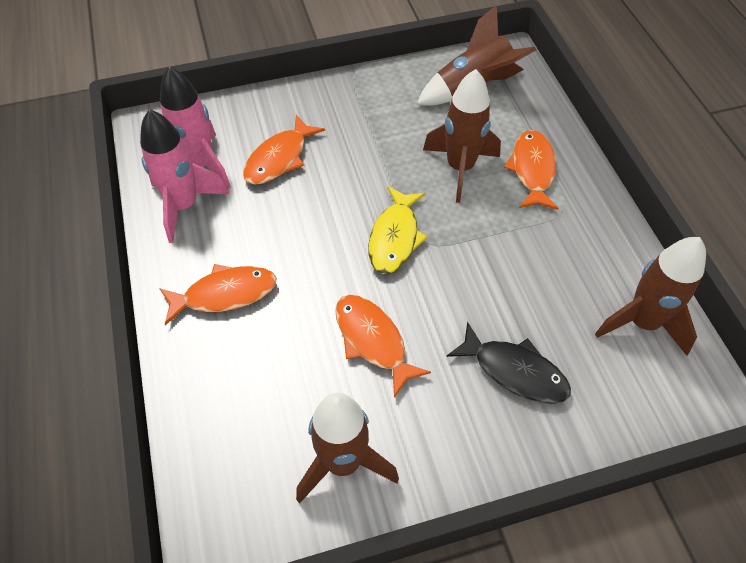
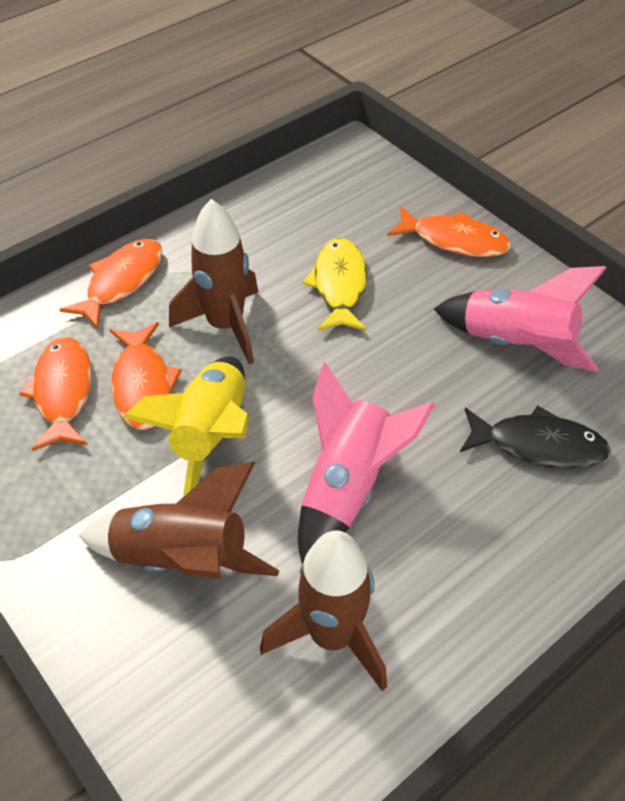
brown rocket: 4 -> 3
yellow rocket: 0 -> 1

